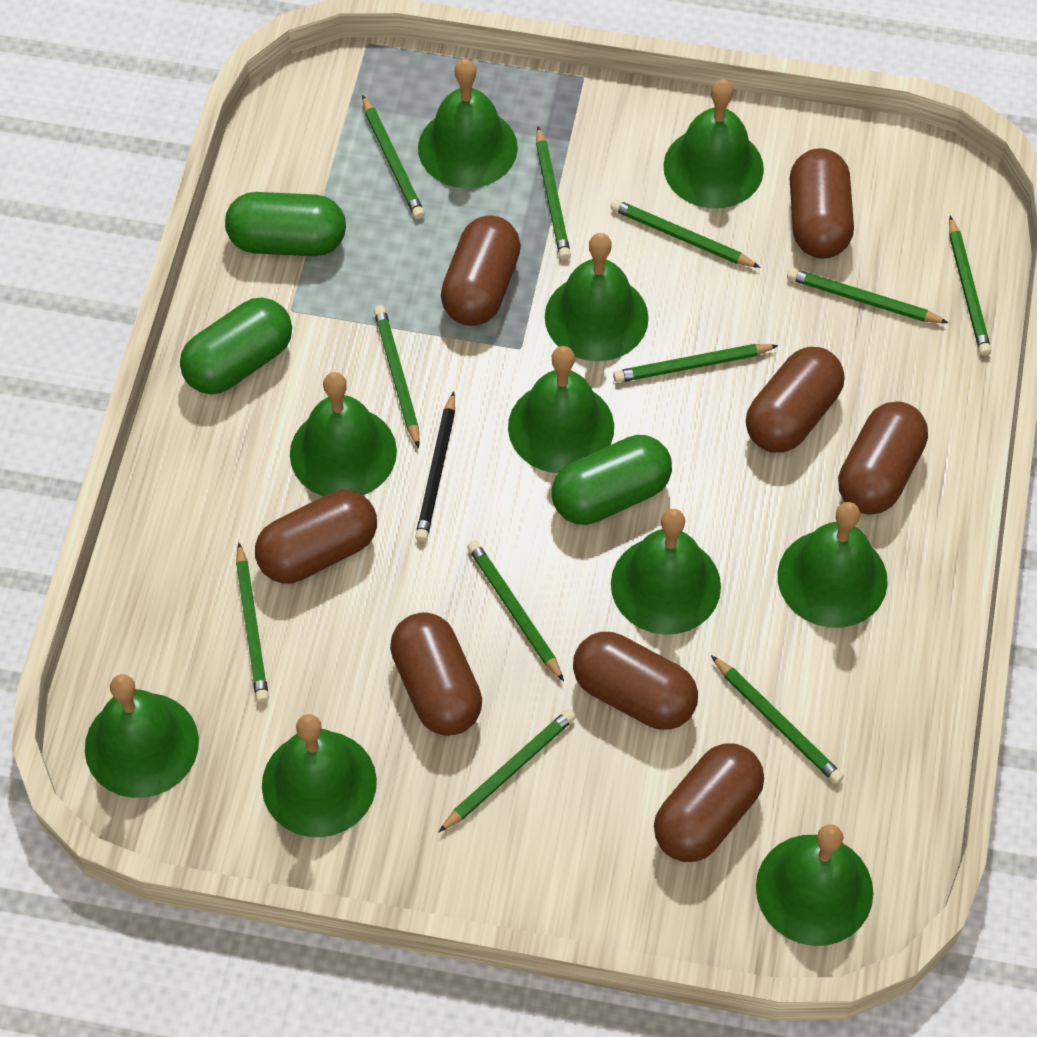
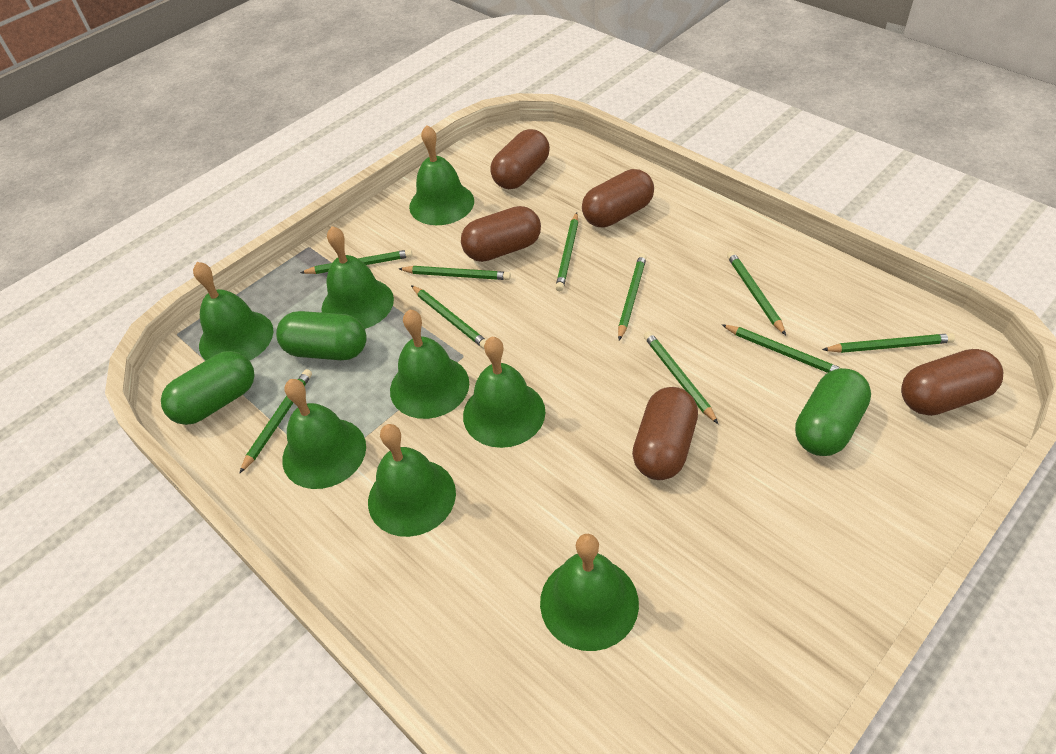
black pencil: 1 -> 0
brown capsule: 8 -> 5
green bell: 10 -> 8
green pencil: 11 -> 10

